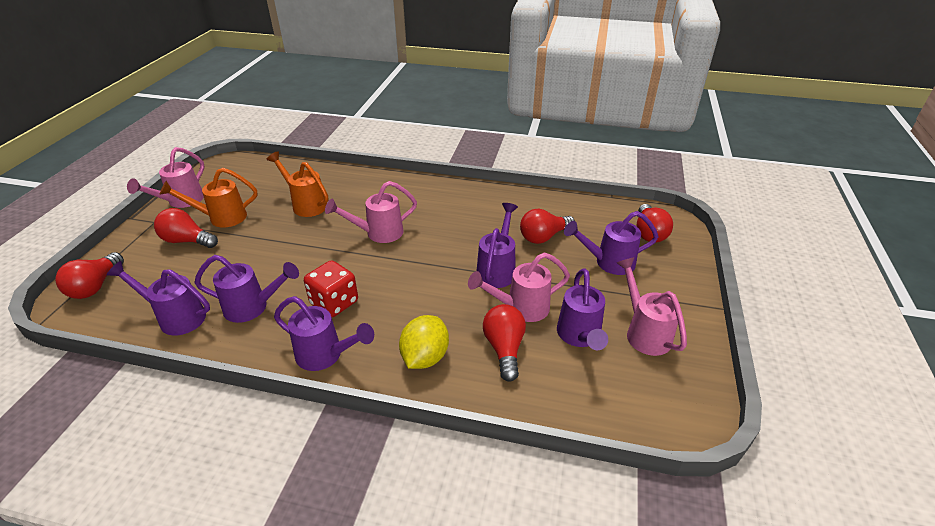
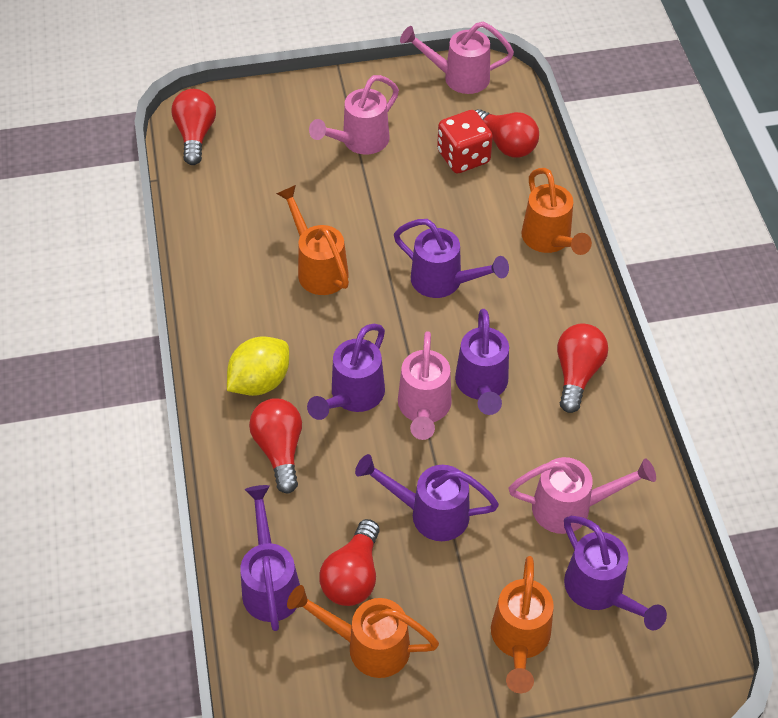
orange watering can: 2 -> 4

